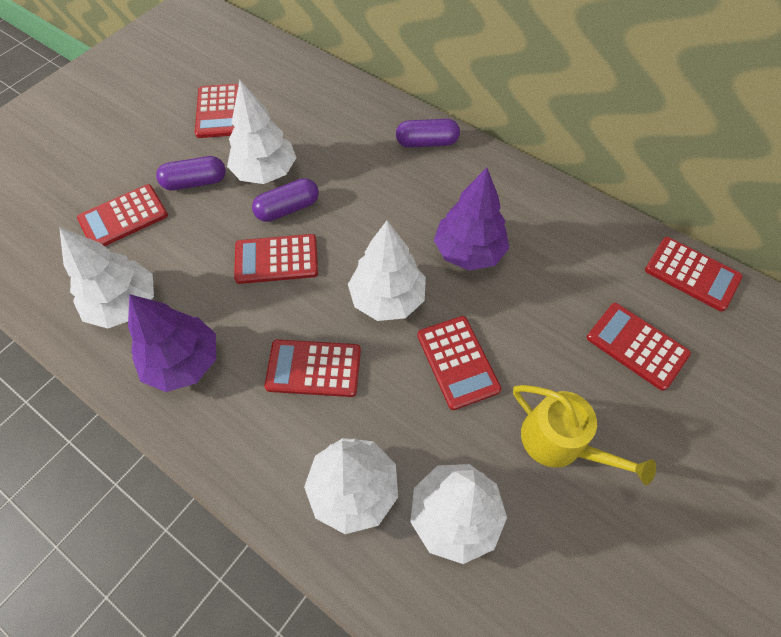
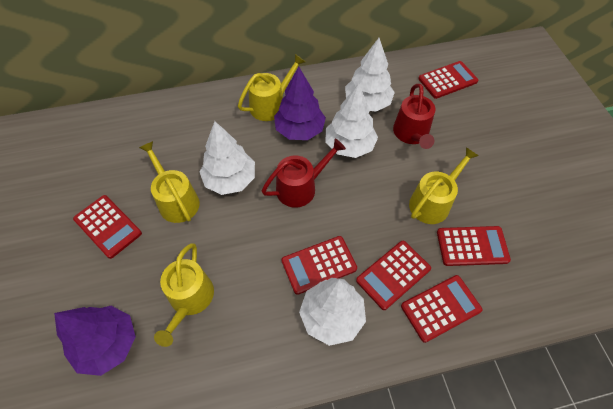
purple capsule: 3 -> 0
red calculator: 7 -> 6
red watering can: 0 -> 2
white tree: 5 -> 4
yellow watering can: 1 -> 4

